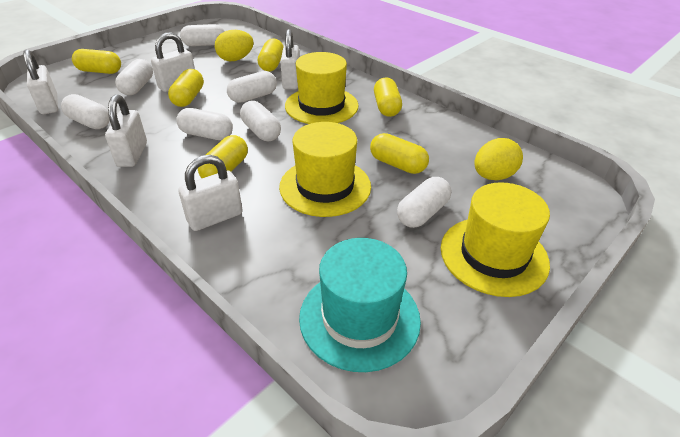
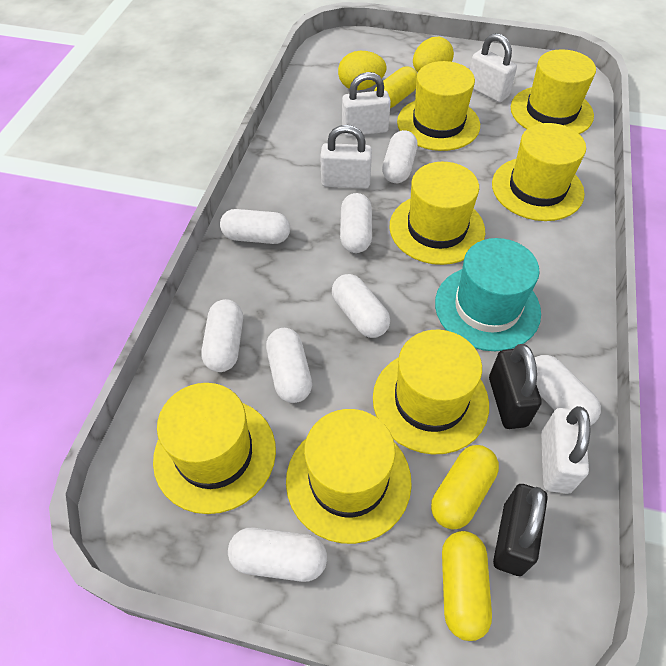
black padlock: 0 -> 2
white capsule: 7 -> 8
white padlock: 5 -> 4
yellow capsule: 6 -> 3
yellow hat: 3 -> 7

